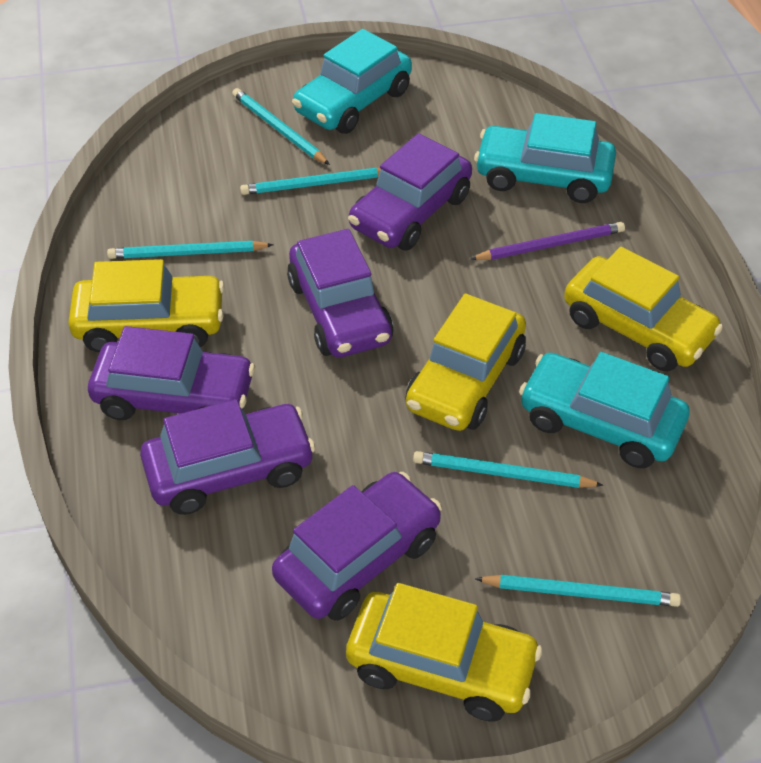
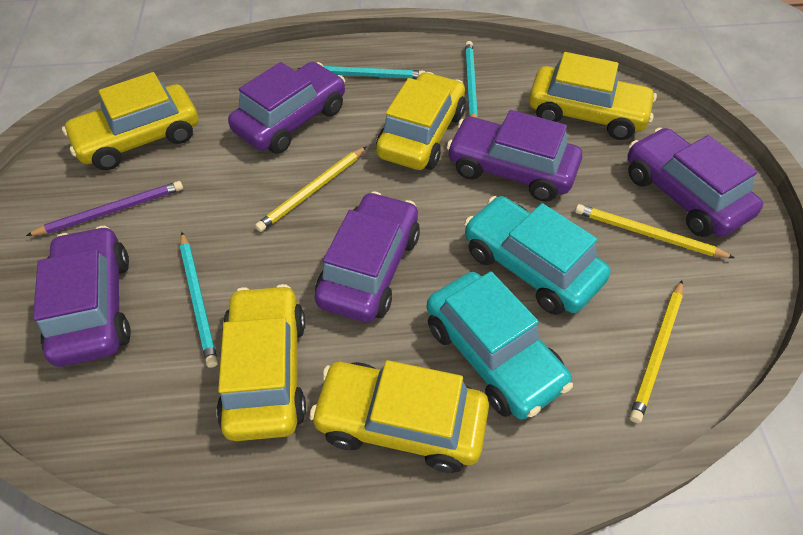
turquoise car: 3 -> 2
turquoise pencil: 5 -> 3
yellow car: 4 -> 5
yellow pencil: 0 -> 3

